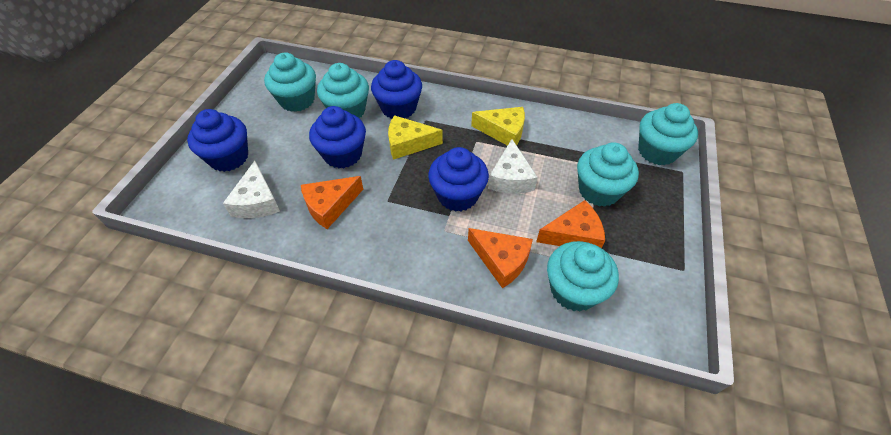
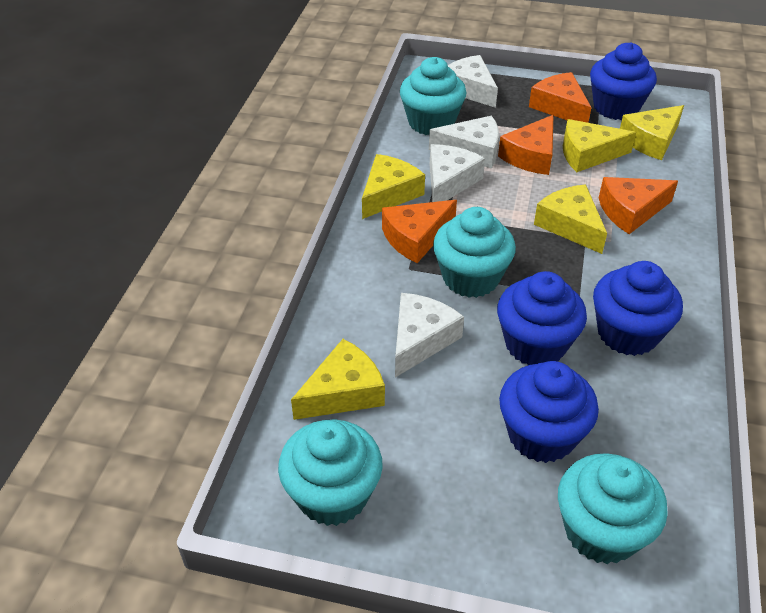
orange cheese: 3 -> 4
turquoise cupcake: 5 -> 4
white cheese: 2 -> 4
yellow cheese: 2 -> 5

